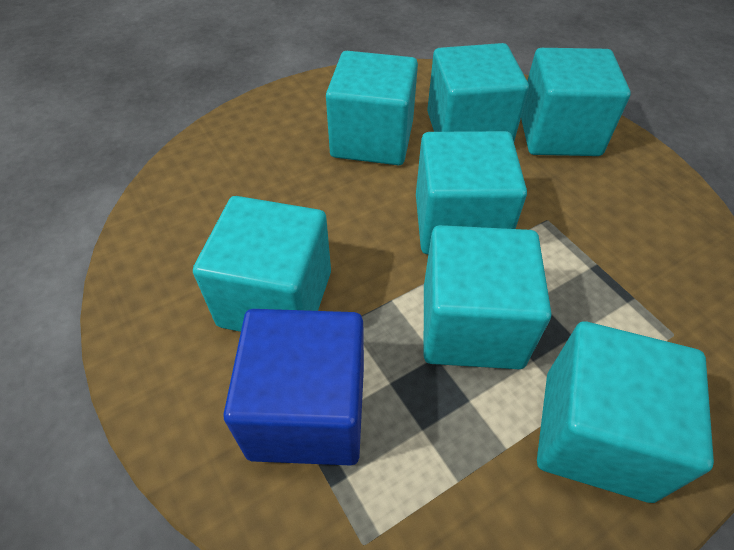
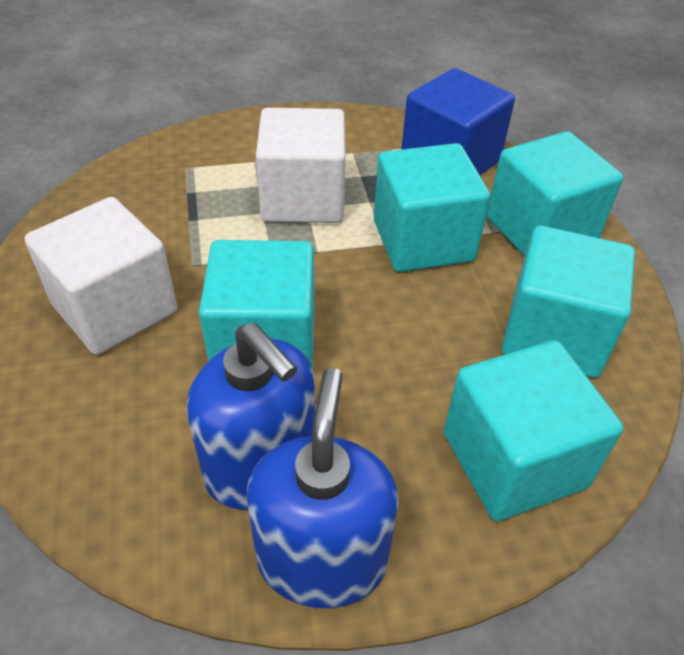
blue soap dispenser: 0 -> 2
turquoise cube: 7 -> 5
white cube: 0 -> 2

